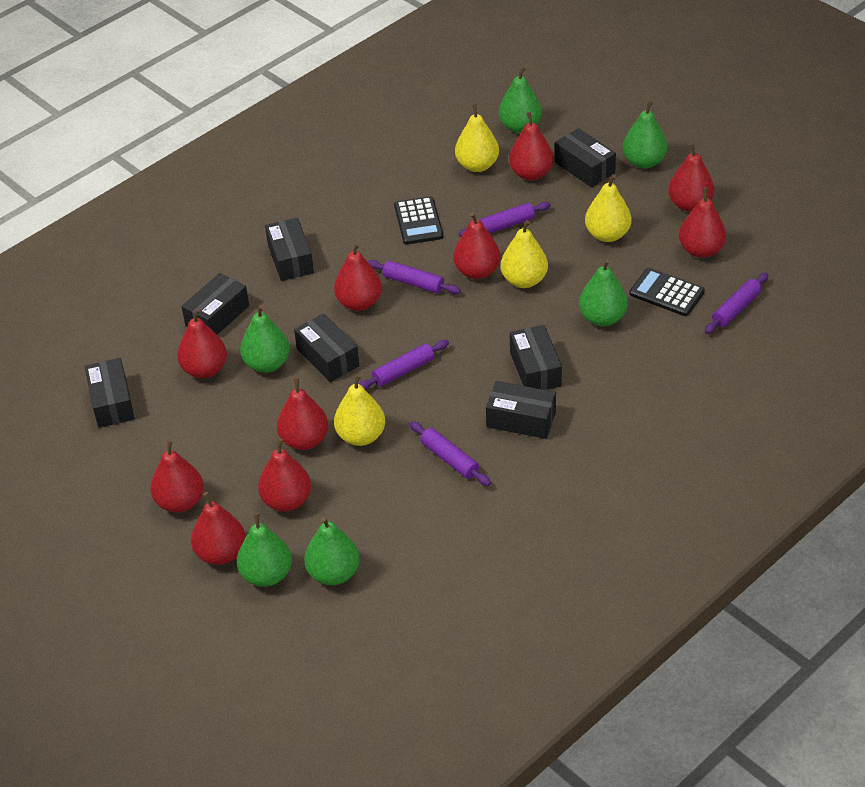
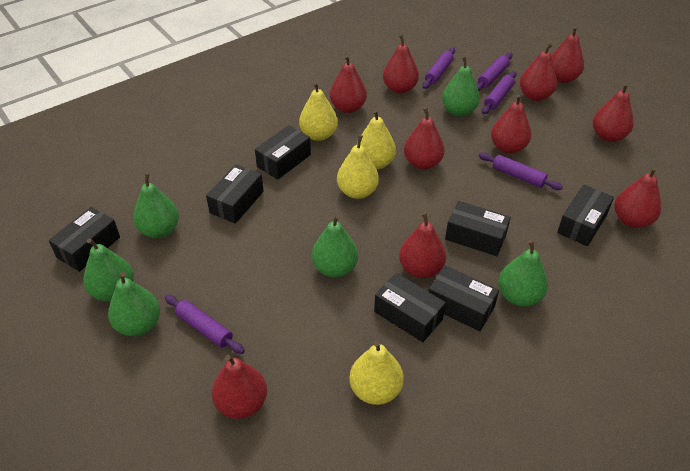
black calculator: 2 -> 0

